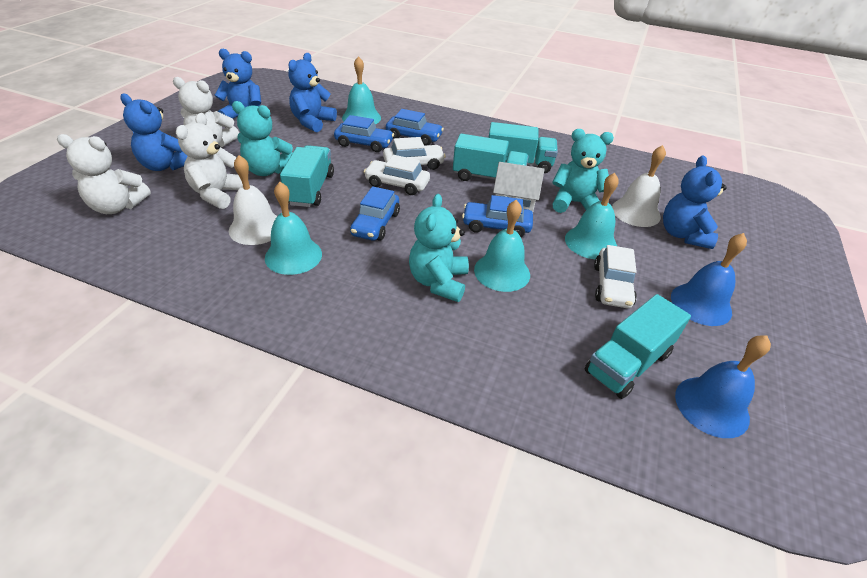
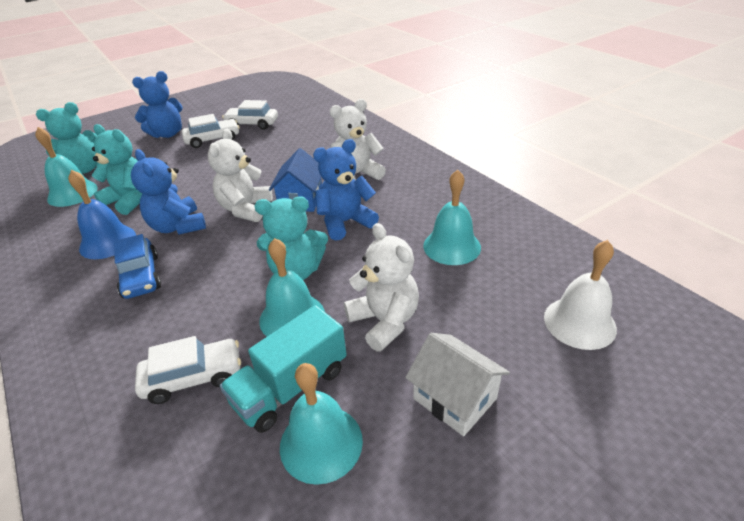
blue bell: 2 -> 1
blue car: 4 -> 1
blue house: 0 -> 1
blue teddy bear: 4 -> 3
turquoise truck: 4 -> 1
white bell: 2 -> 1

